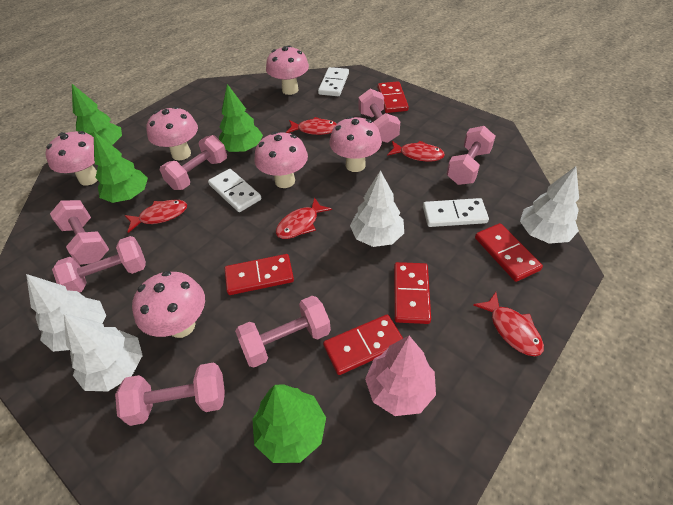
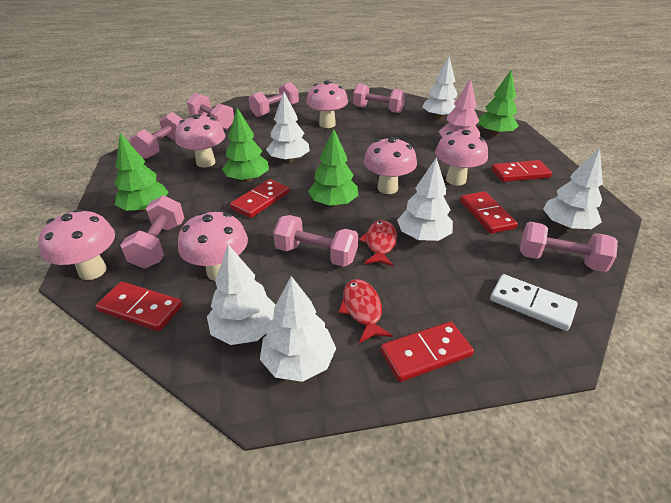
red fish: 5 -> 2
white domino: 3 -> 1
white tree: 4 -> 6

